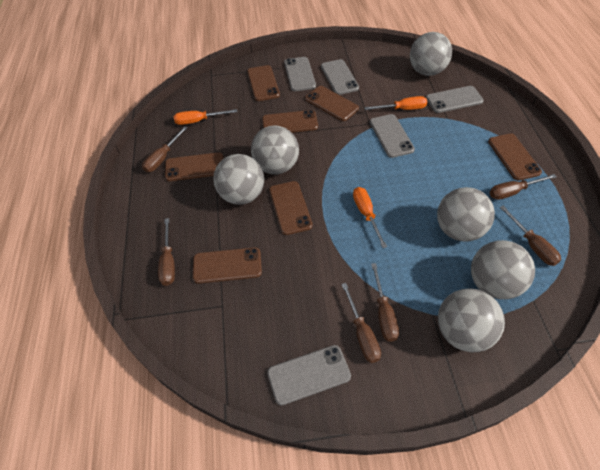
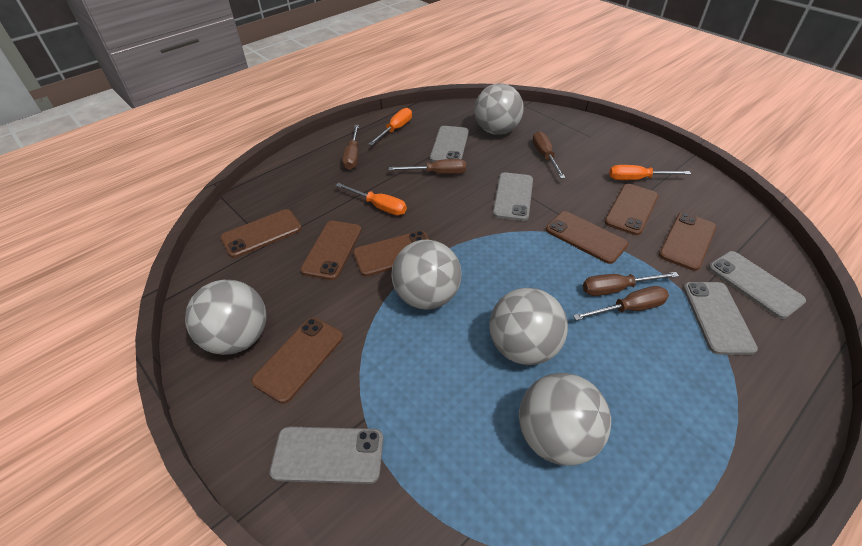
brown screwdriver: 6 -> 5
grey ball: 6 -> 5

